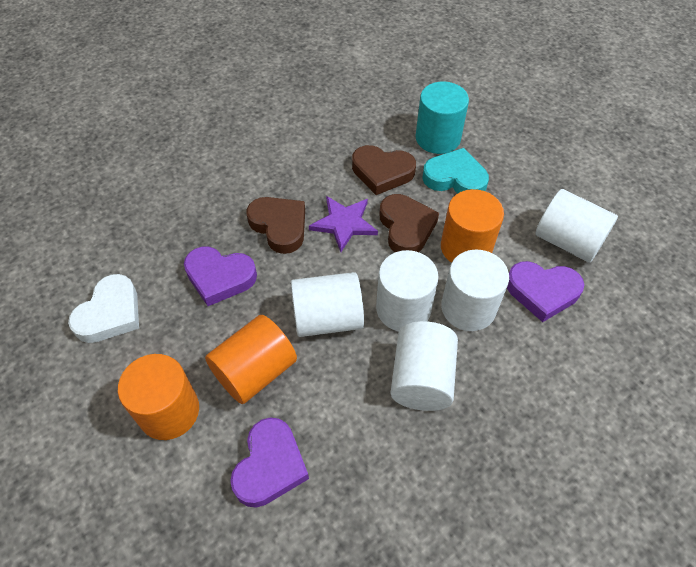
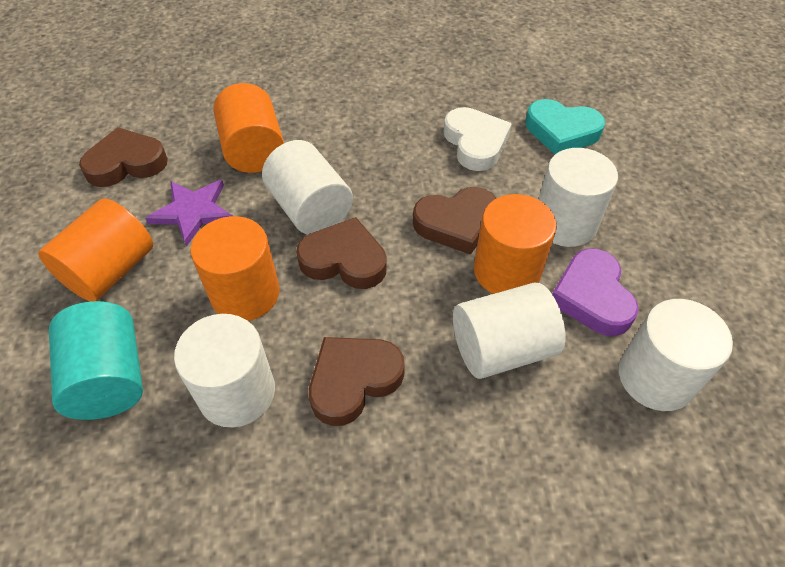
brown heart: 3 -> 4
orange cylinder: 3 -> 4
purple heart: 3 -> 1

